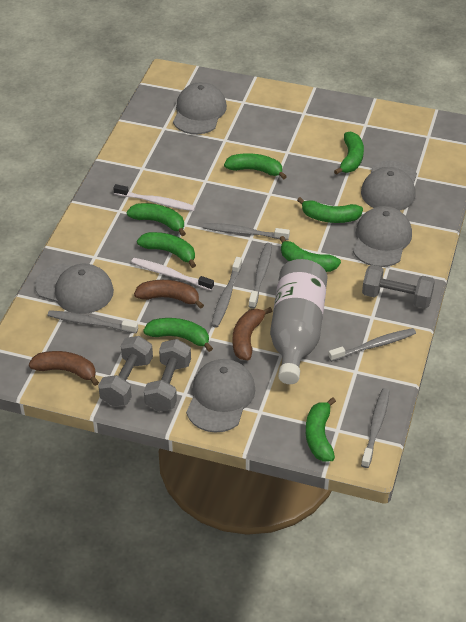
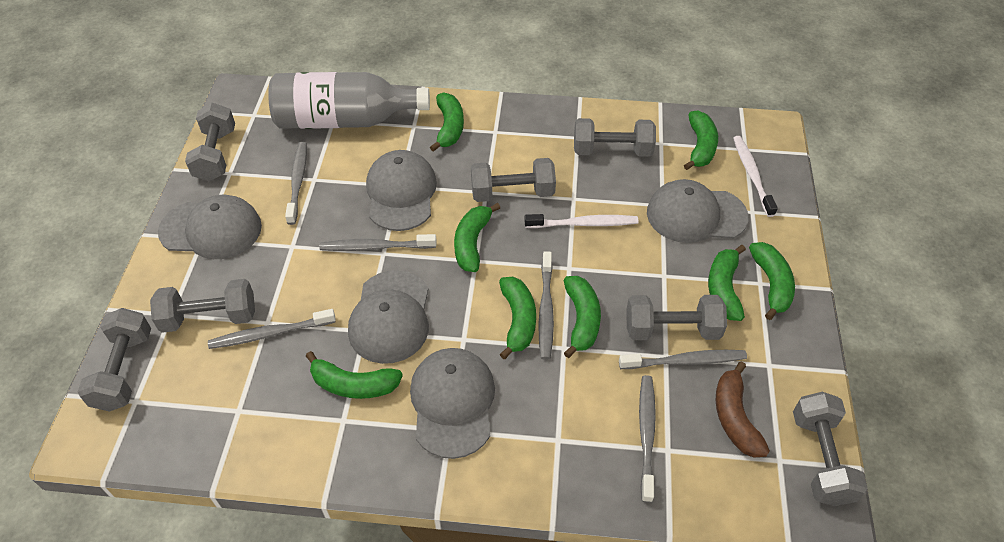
brown banana: 3 -> 1
grey dumbbell: 3 -> 7

